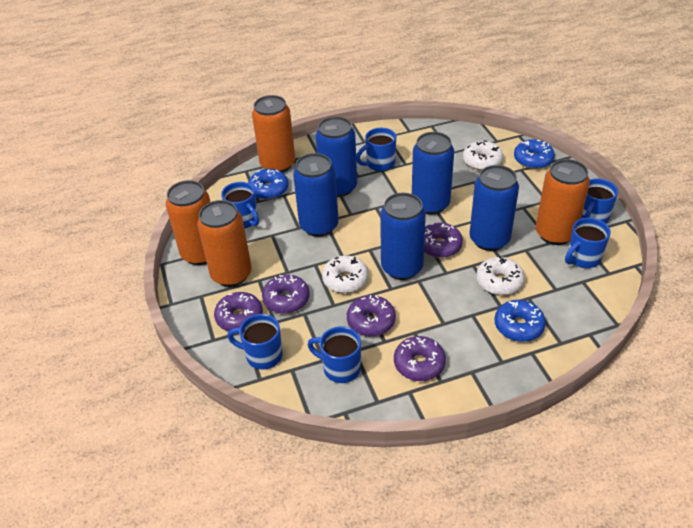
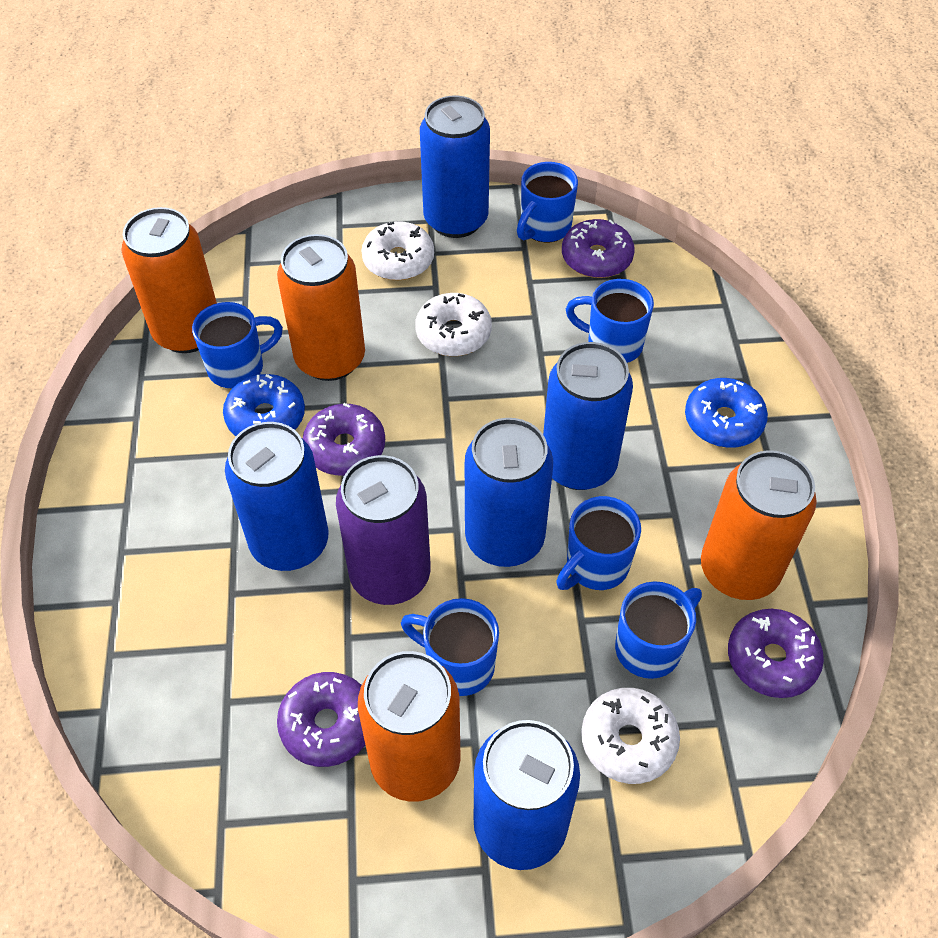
blue donut: 3 -> 2
purple can: 0 -> 1
purple donut: 5 -> 4

